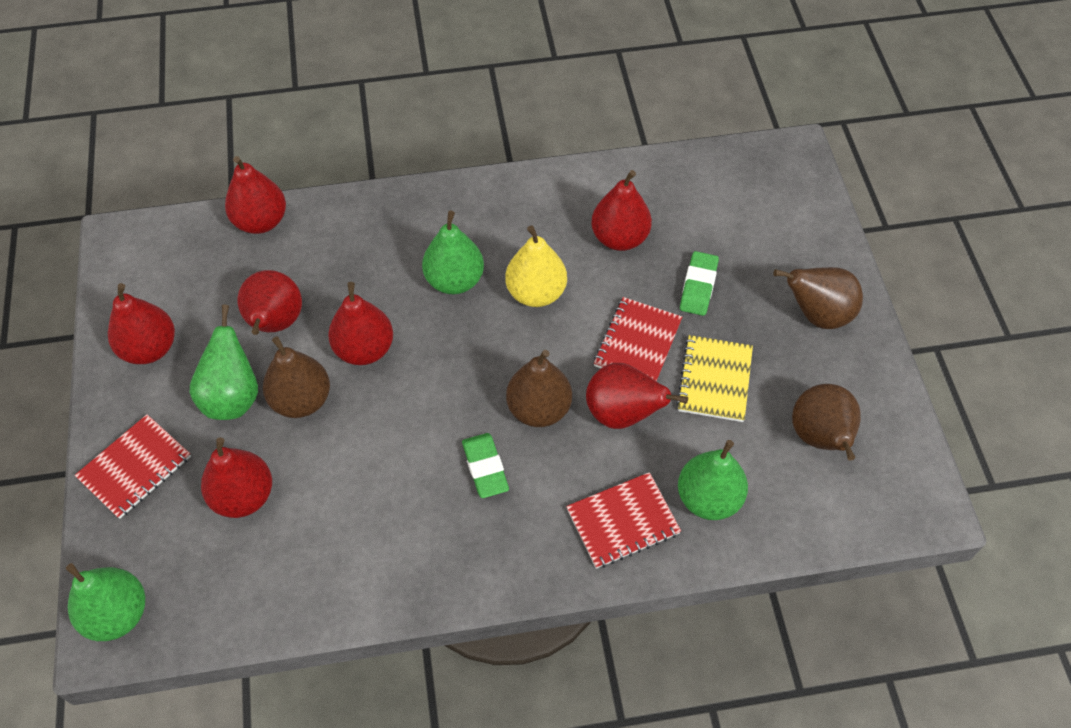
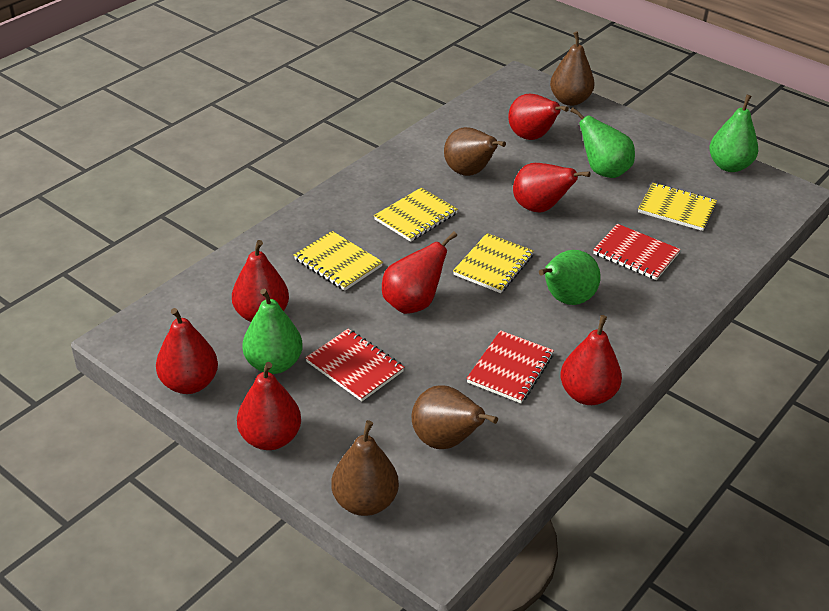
green eraser: 2 -> 0
yellow notebook: 1 -> 4
yellow pear: 1 -> 0

